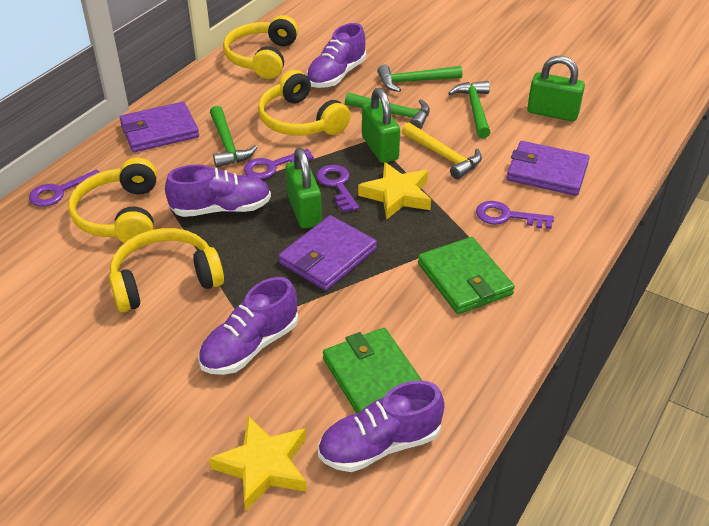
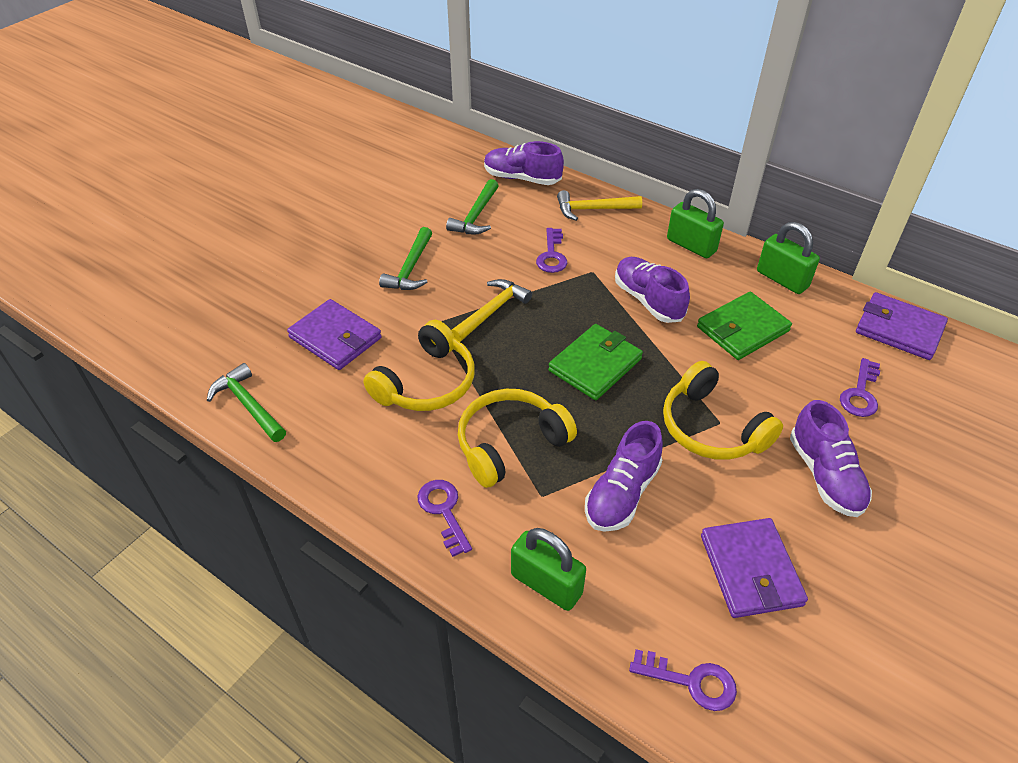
green hammer: 4 -> 3
yellow hammer: 1 -> 2
yellow headphones: 4 -> 3
yellow star: 2 -> 0

